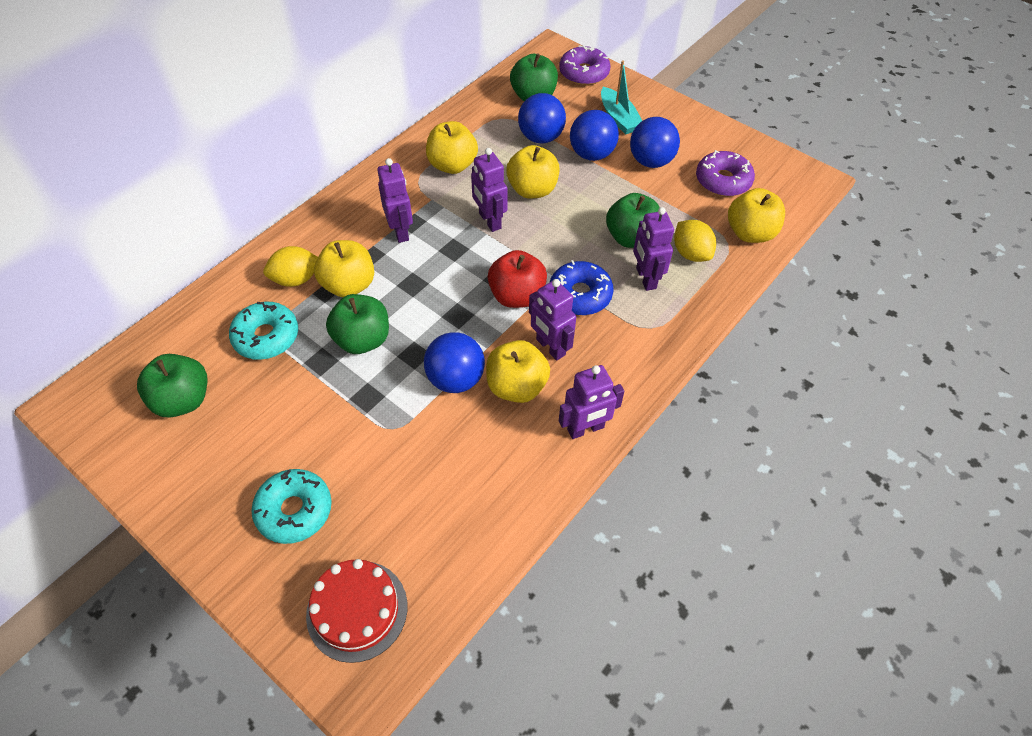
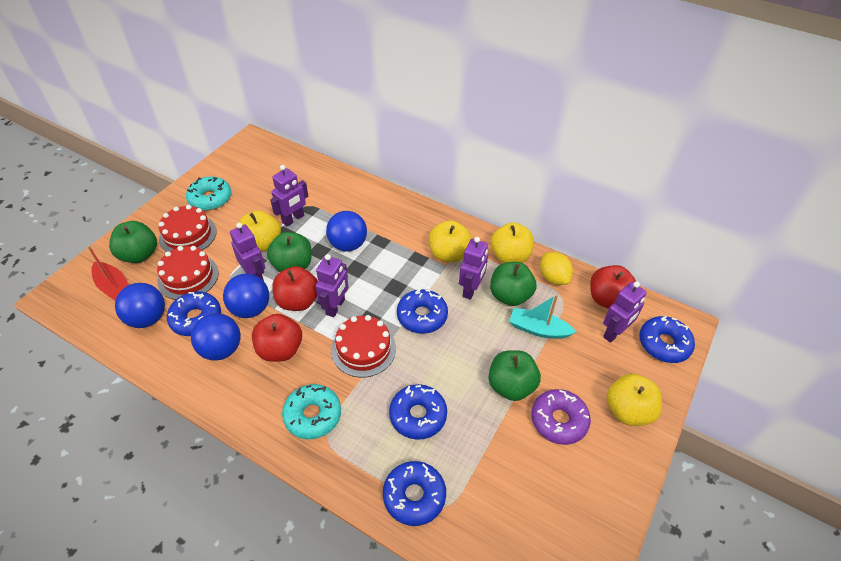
blue donut: 1 -> 5
purple donut: 2 -> 1
red apple: 1 -> 3
red boat: 0 -> 1
red cake: 1 -> 3
yellow apple: 5 -> 4
yellow lemon: 2 -> 1

